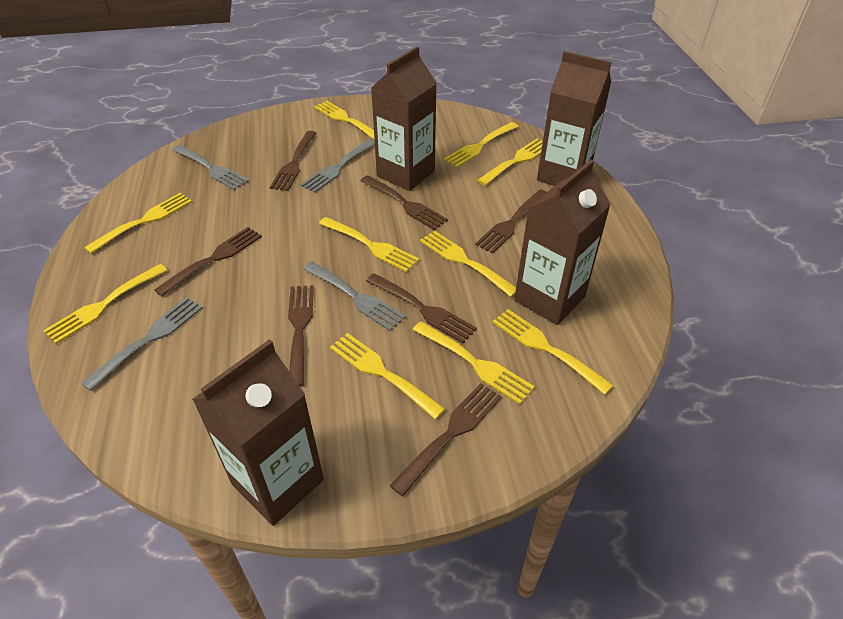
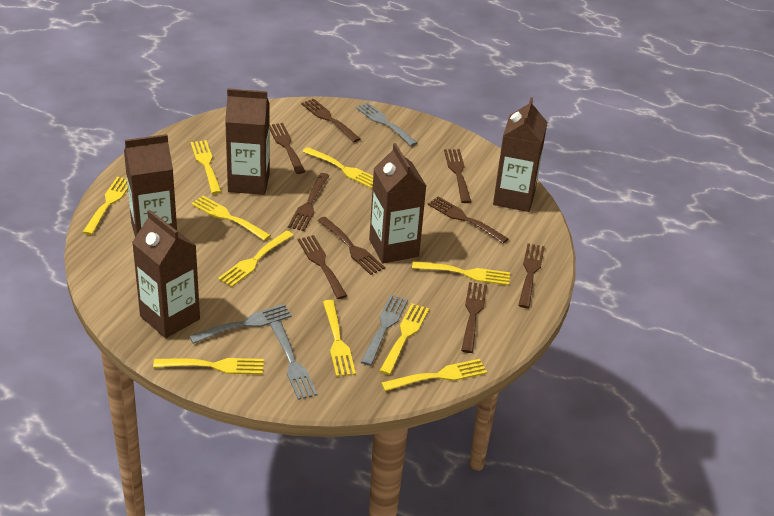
brown carton: 4 -> 5
brown fork: 7 -> 9

